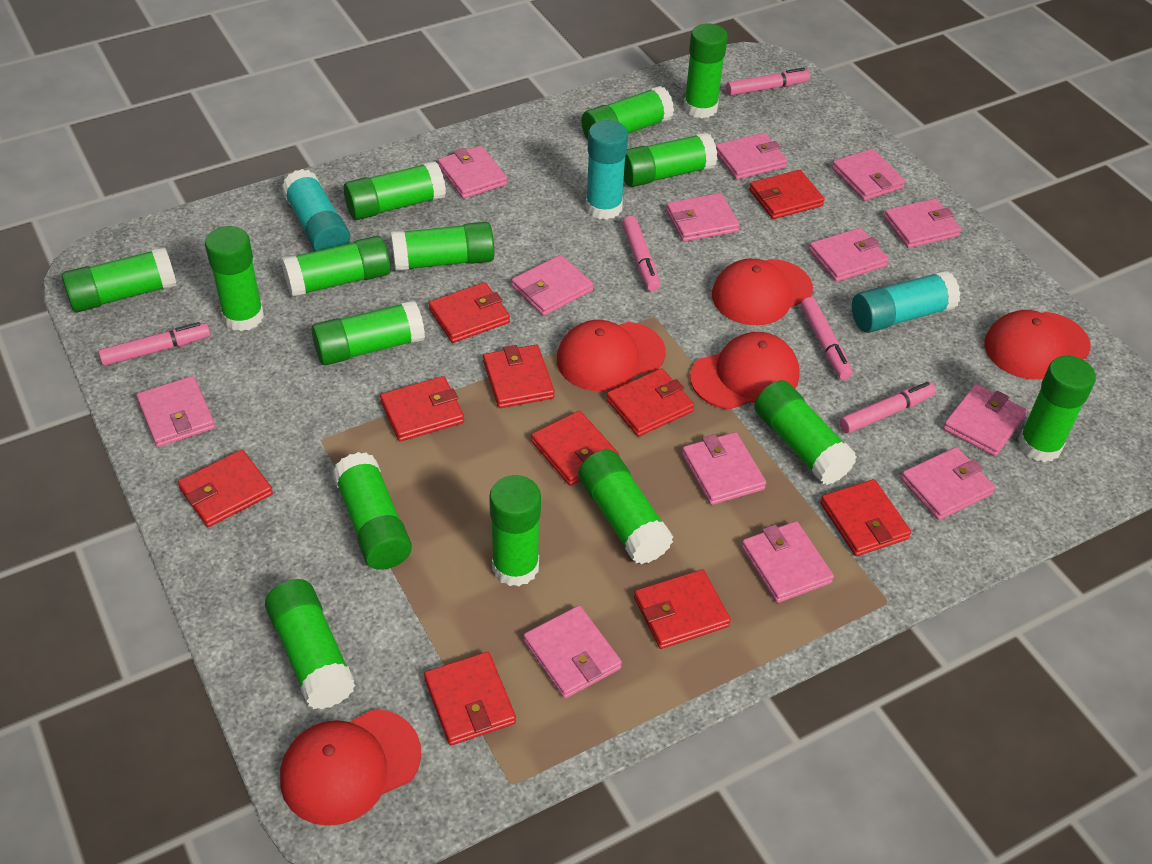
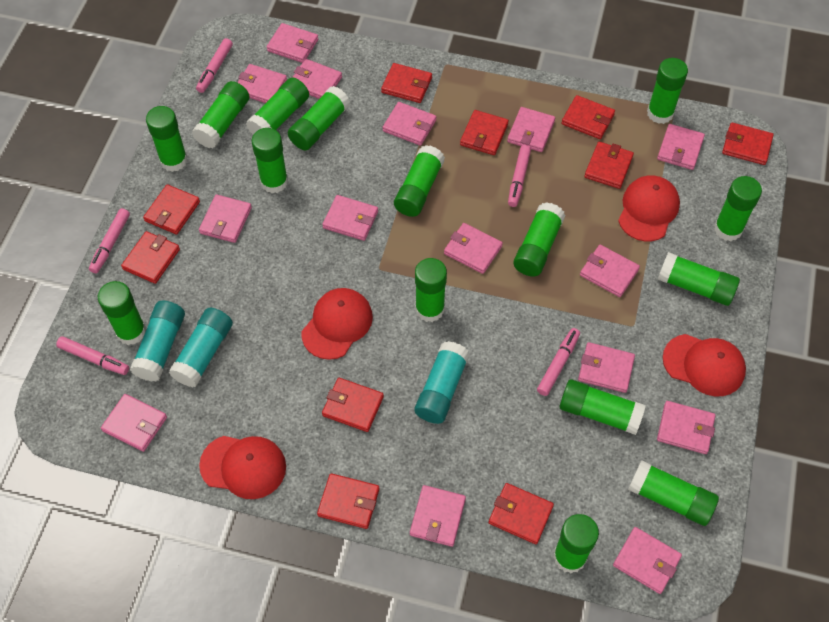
pink wallet: 13 -> 15
red cap: 5 -> 4

